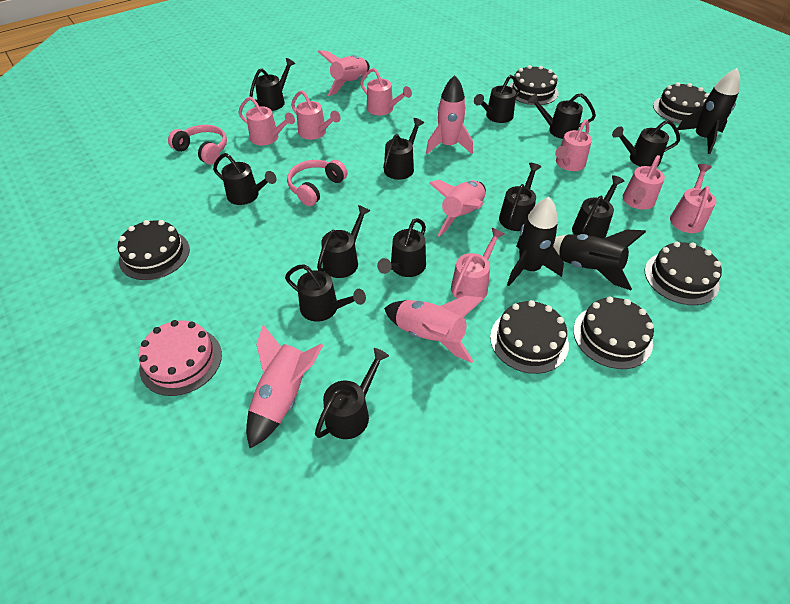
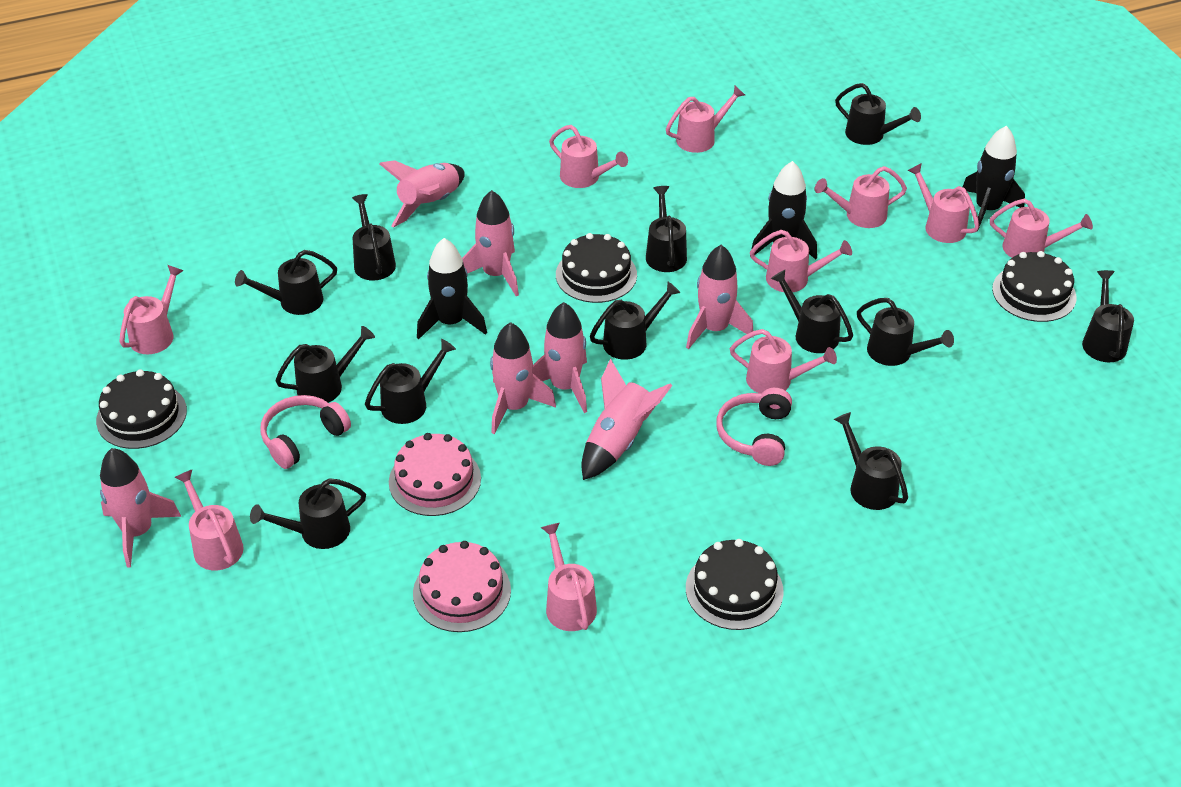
black cake: 6 -> 4
pink cake: 1 -> 2
pink rocket: 5 -> 7
pink watering can: 7 -> 10

